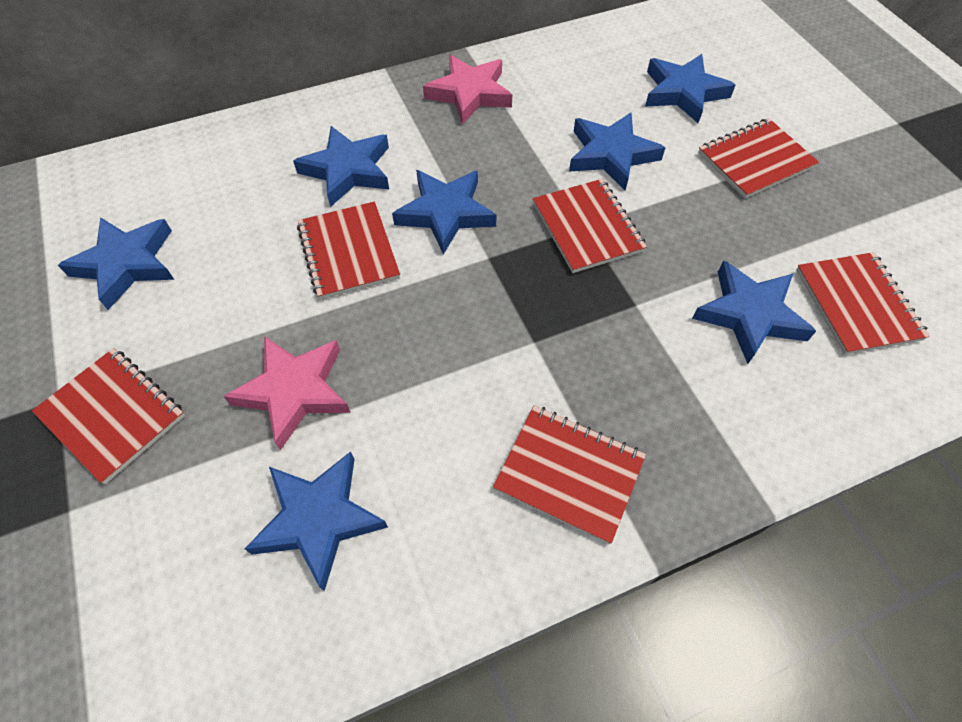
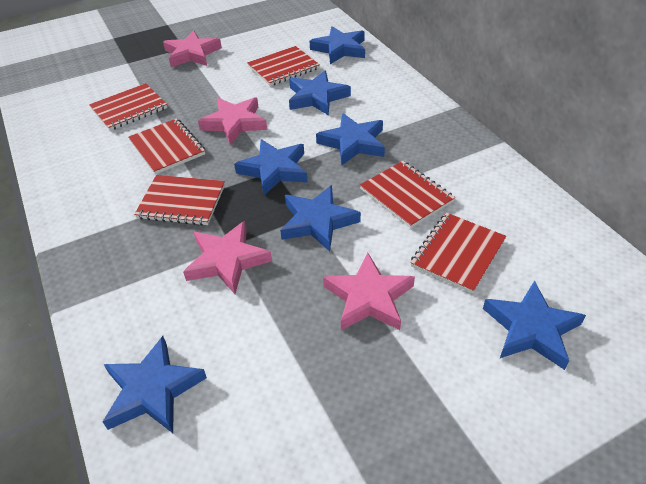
pink star: 2 -> 4

